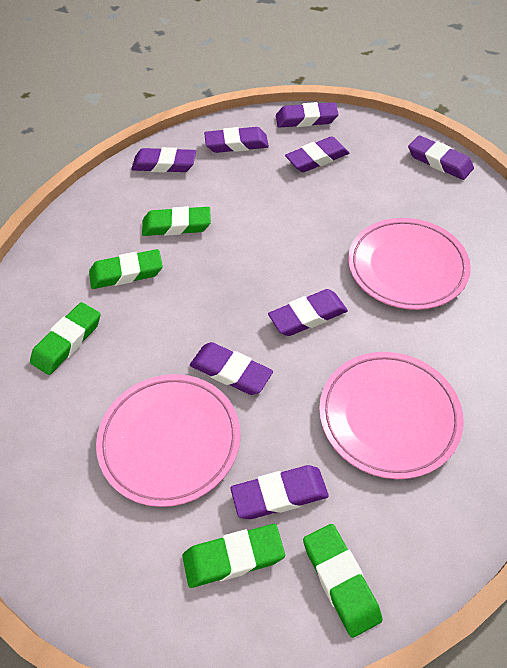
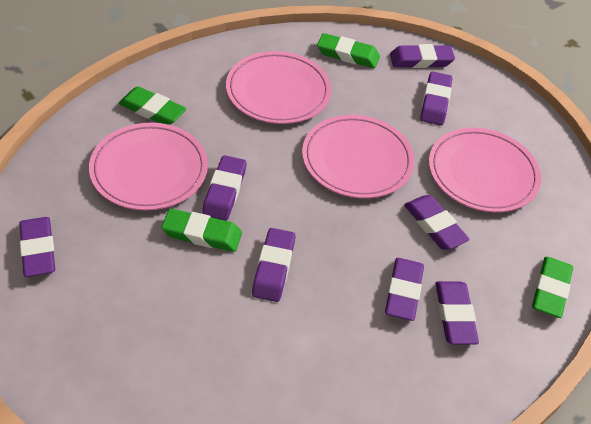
green eraser: 5 -> 4
pink plate: 3 -> 4

